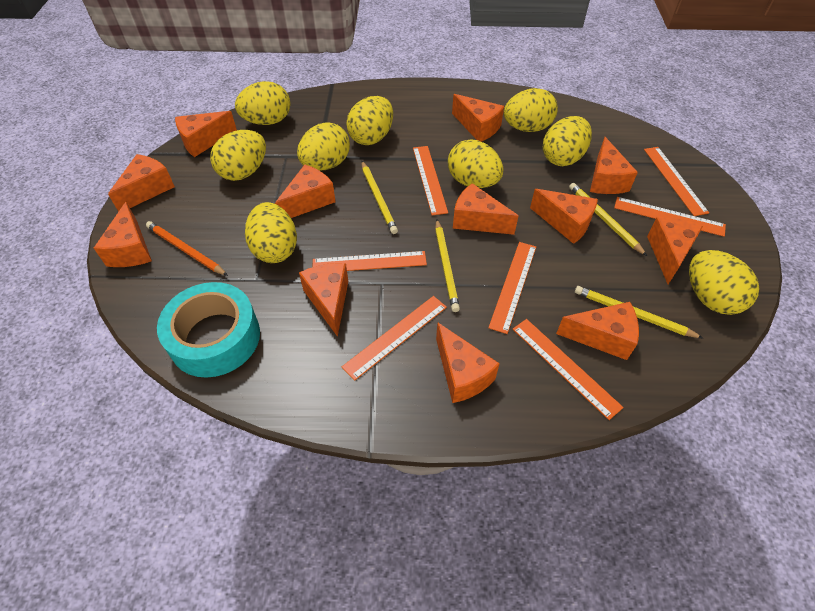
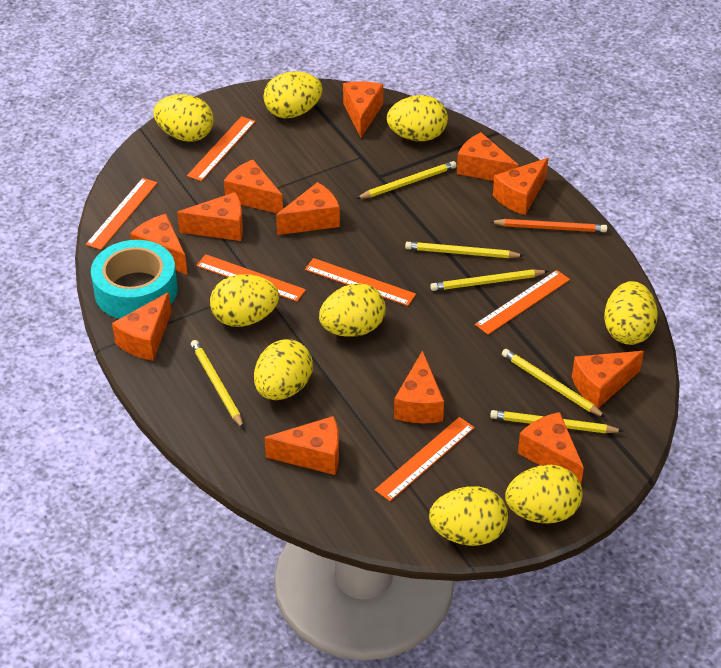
orange ruler: 7 -> 6
yellow pencil: 4 -> 6

